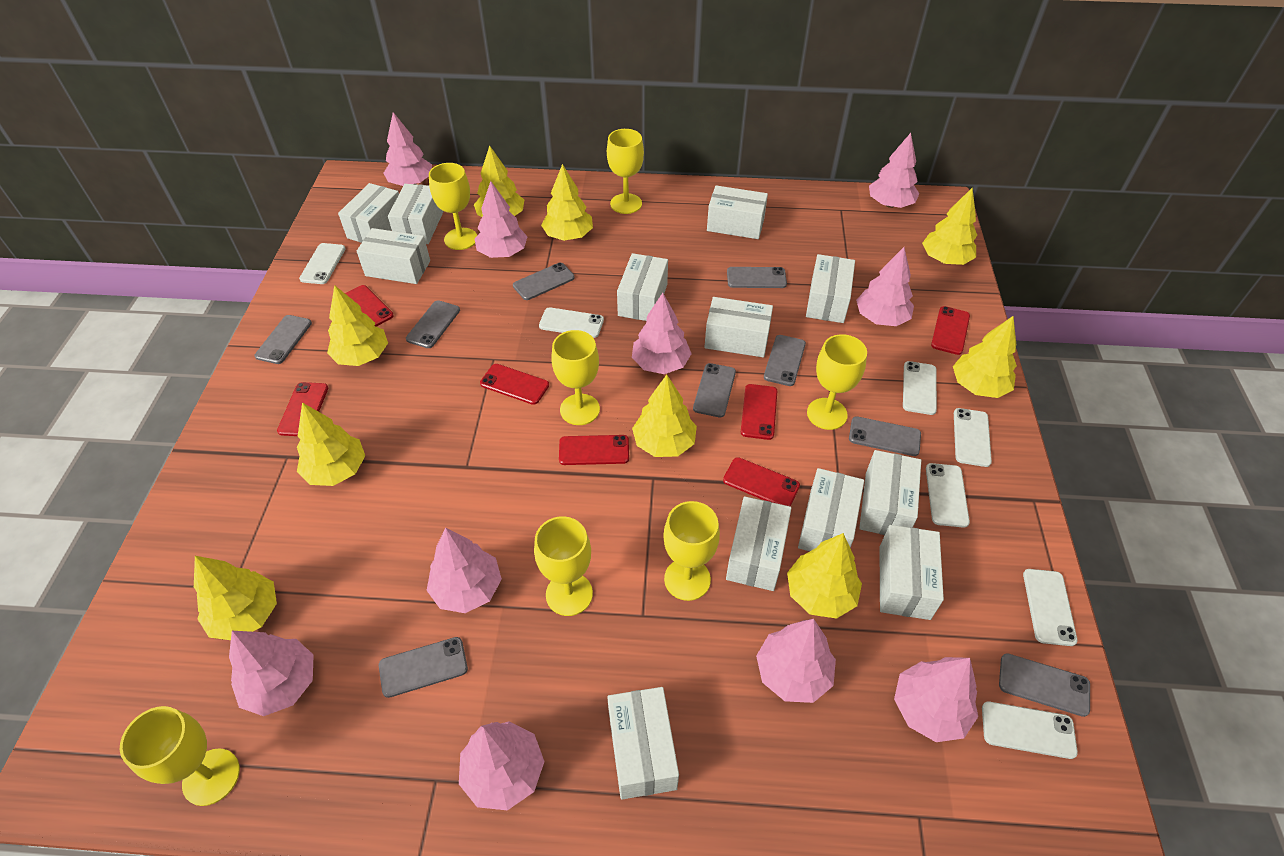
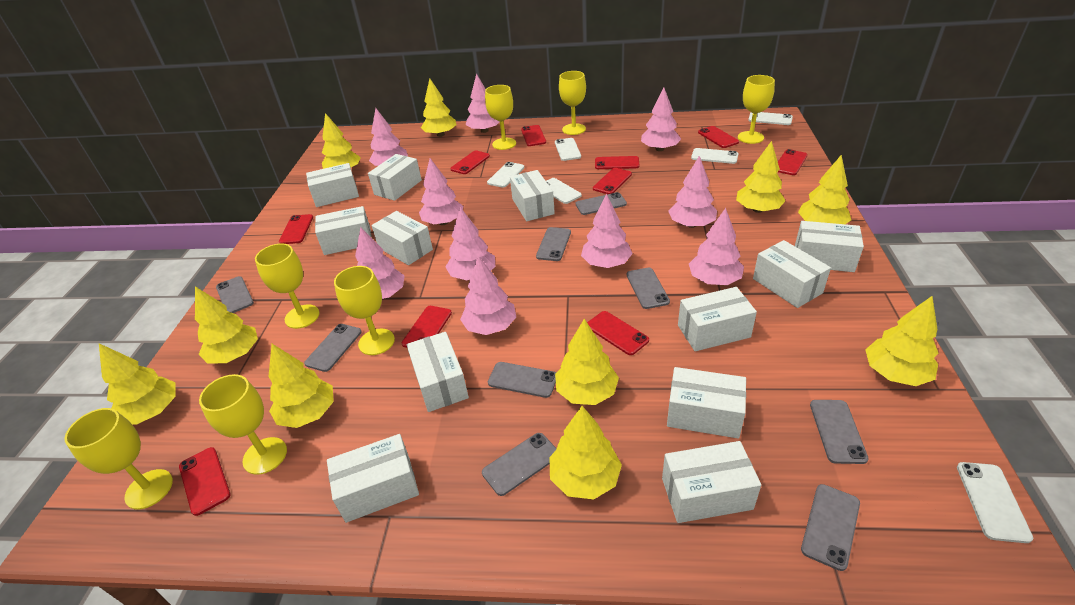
red phone: 7 -> 10
white phone: 7 -> 6
yellow tree: 9 -> 10

